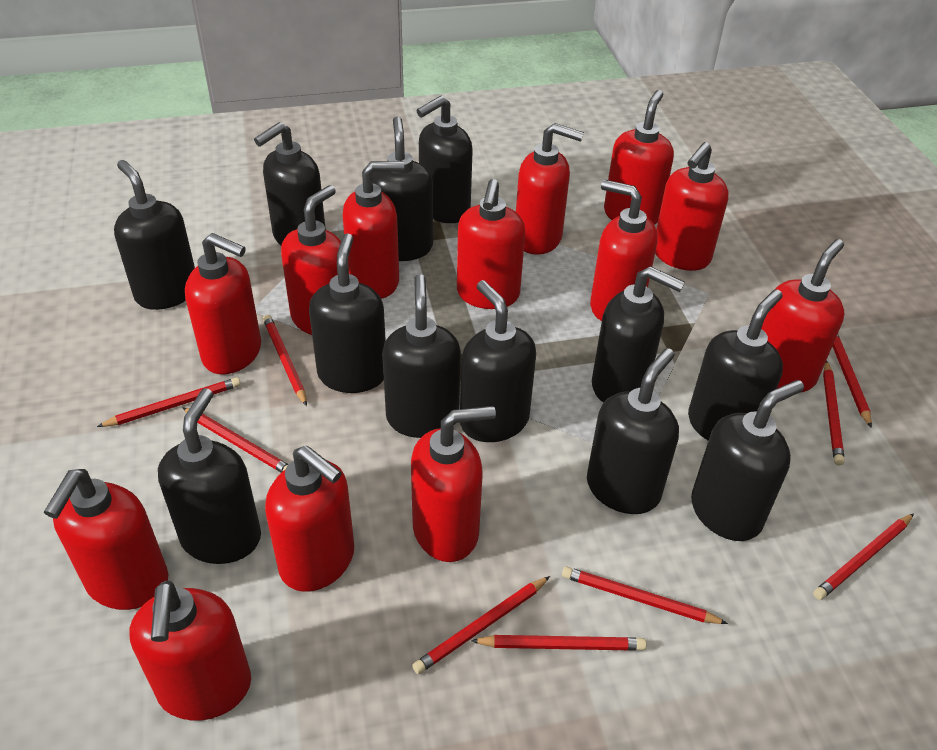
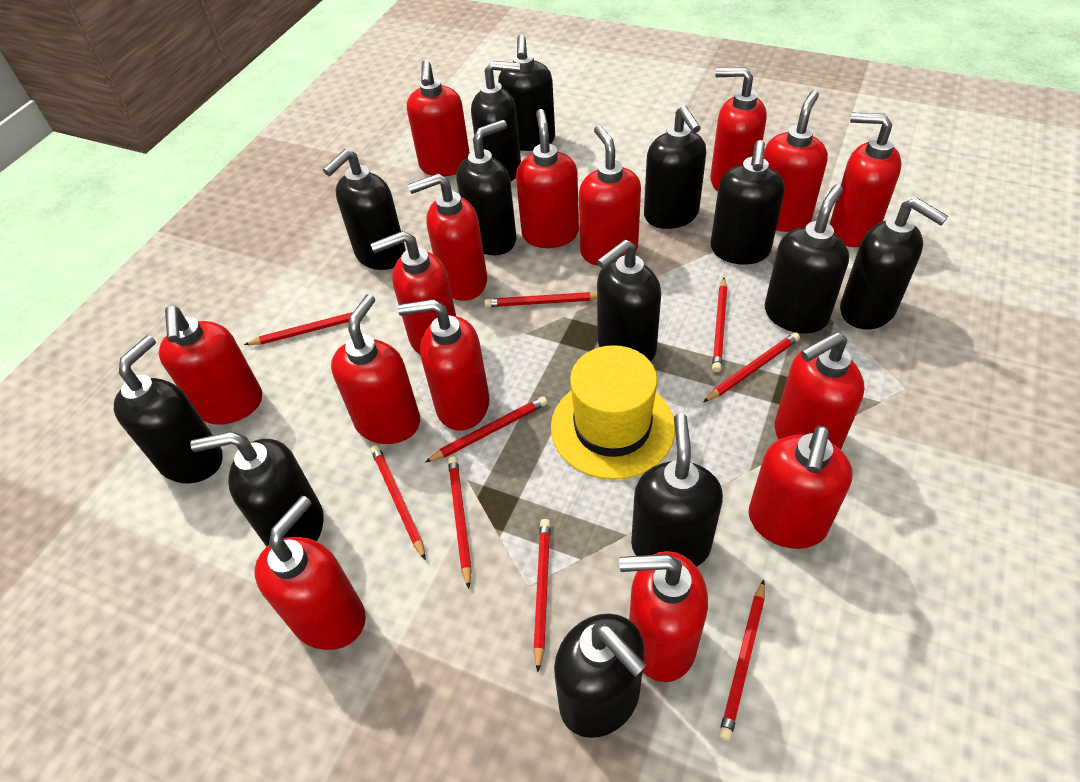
black soap dispenser: 12 -> 13
red soap dispenser: 13 -> 15
yellow hat: 0 -> 1

